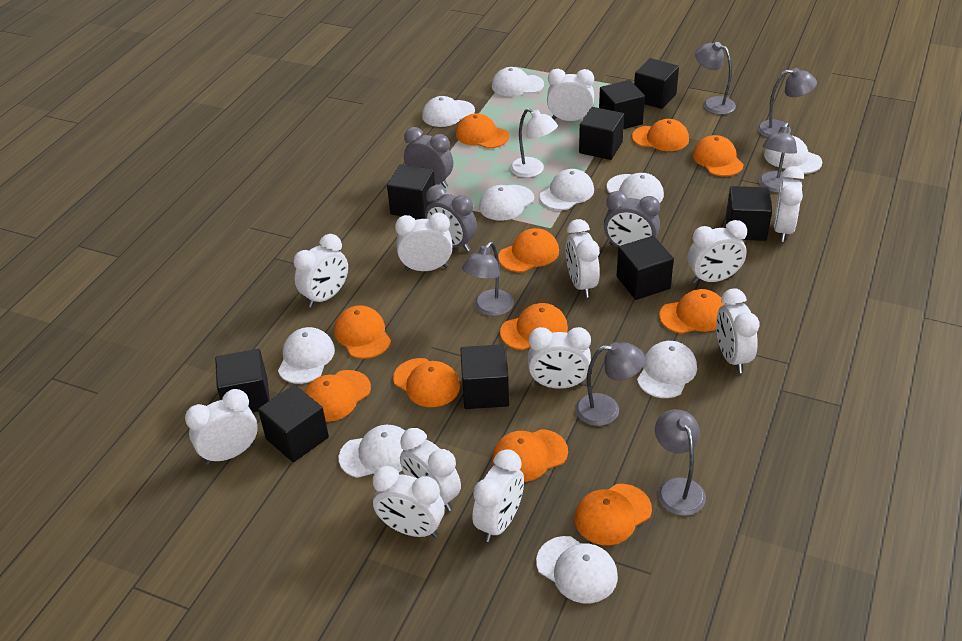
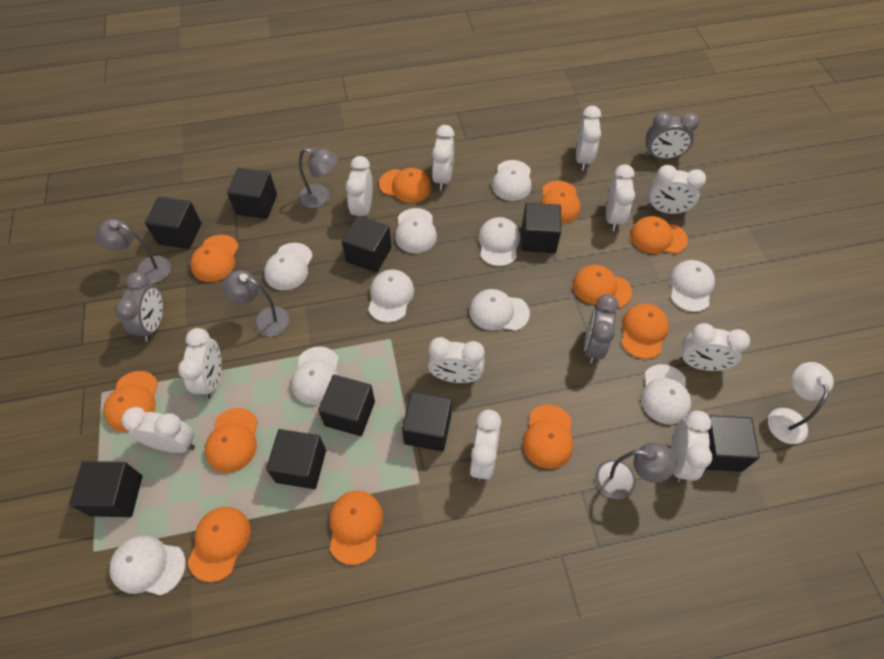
grey lamp: 6 -> 4
white clock: 12 -> 11

